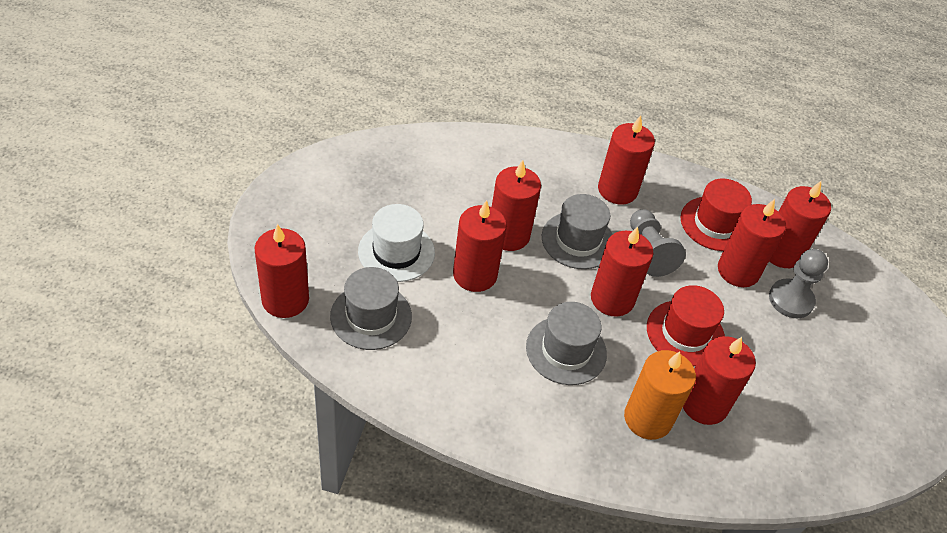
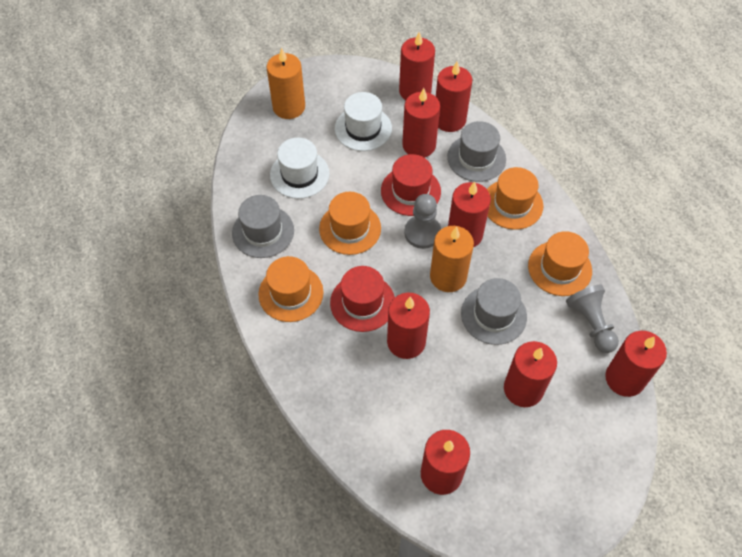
orange candle: 1 -> 2
orange hat: 0 -> 4
white hat: 1 -> 2

